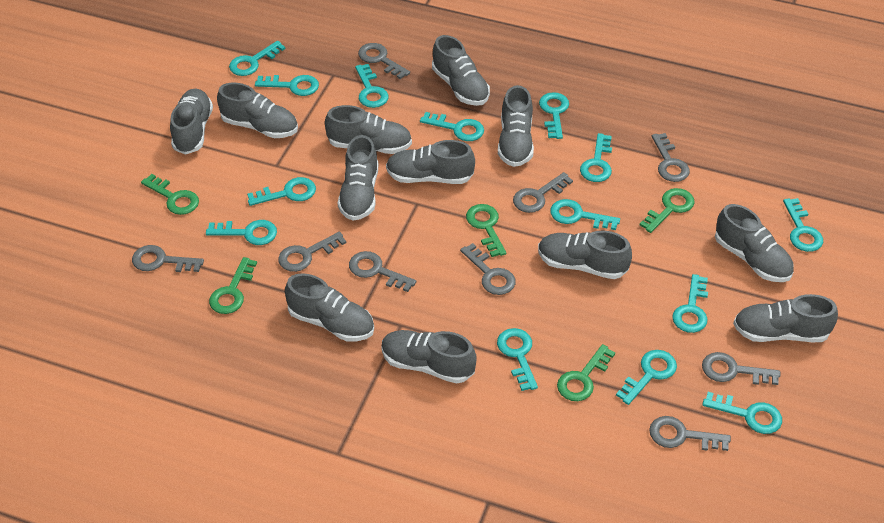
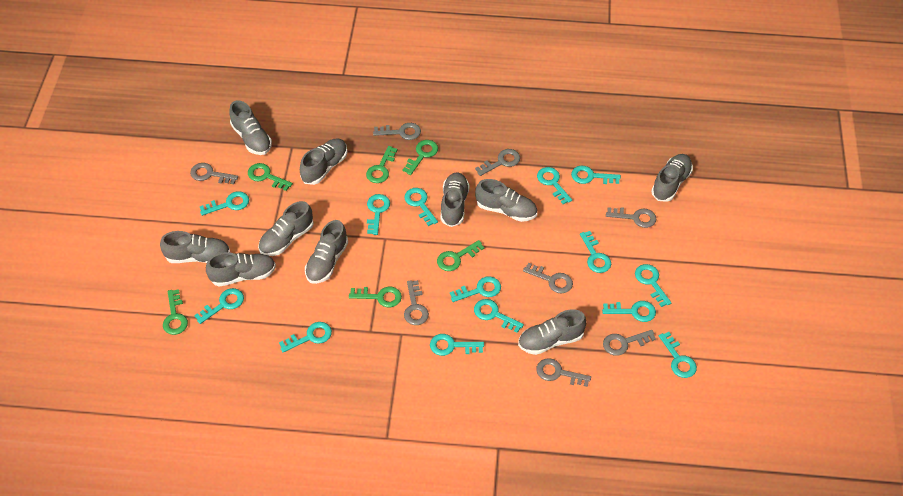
green key: 5 -> 6
grey key: 9 -> 8
grey shoe: 12 -> 10

